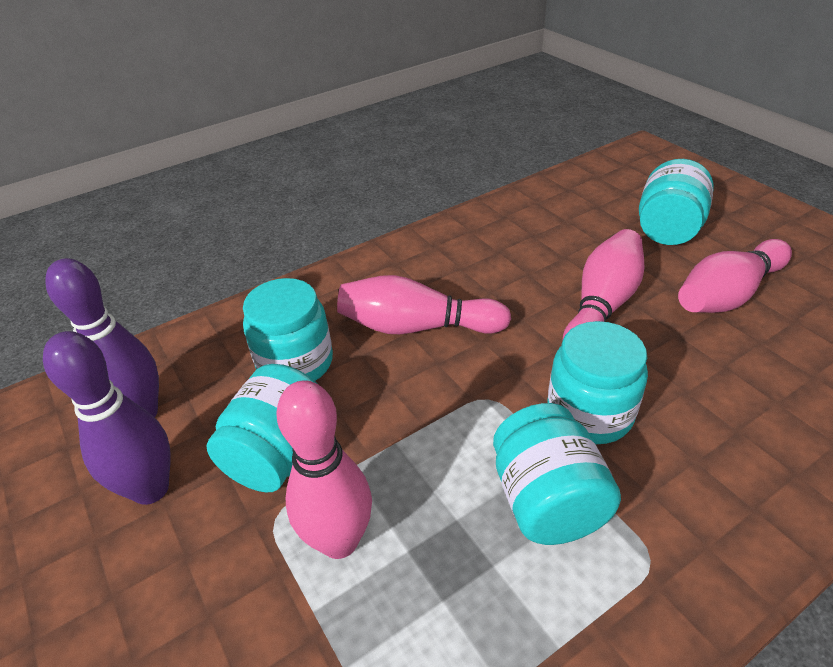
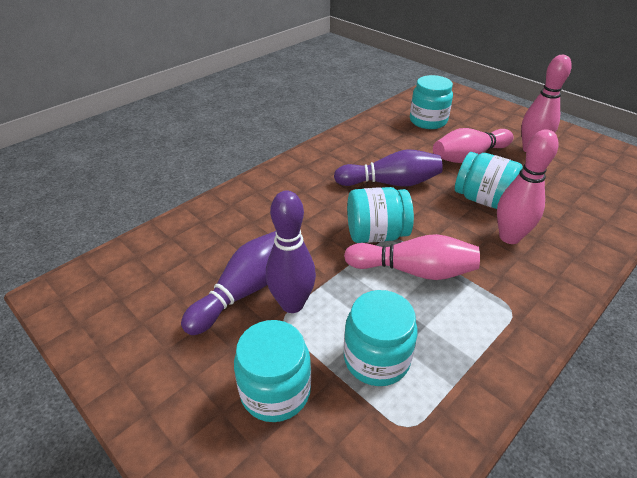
purple bowling pin: 2 -> 3

